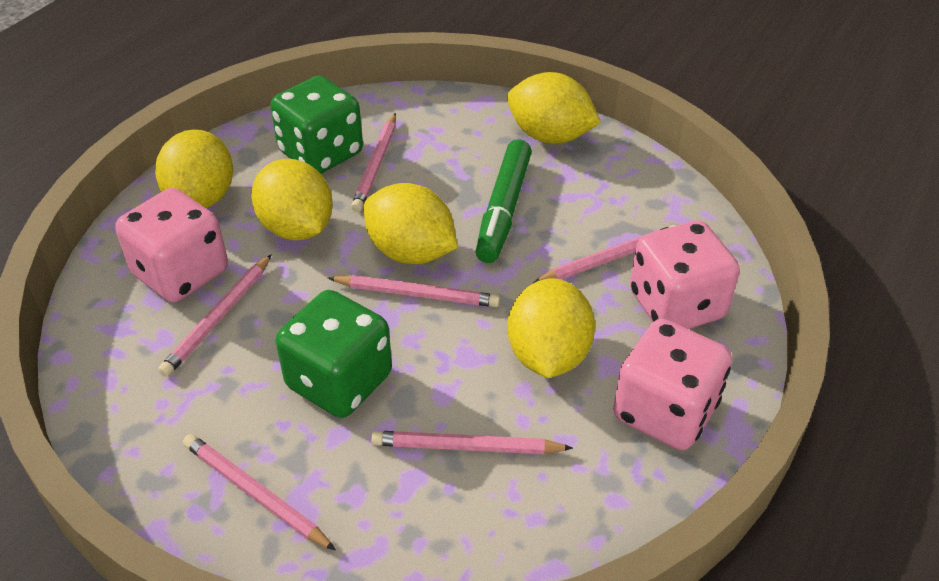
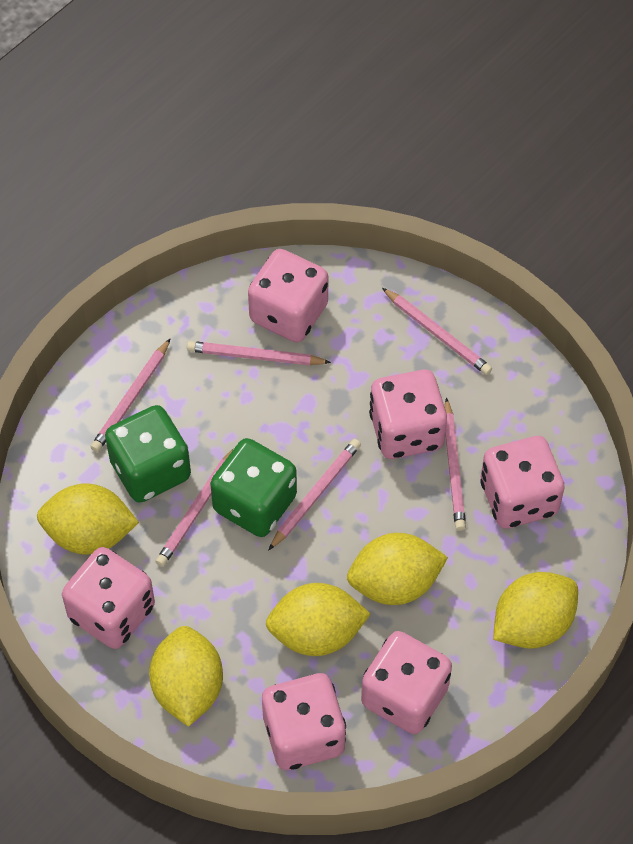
green marker: 1 -> 0
pink dice: 3 -> 6

